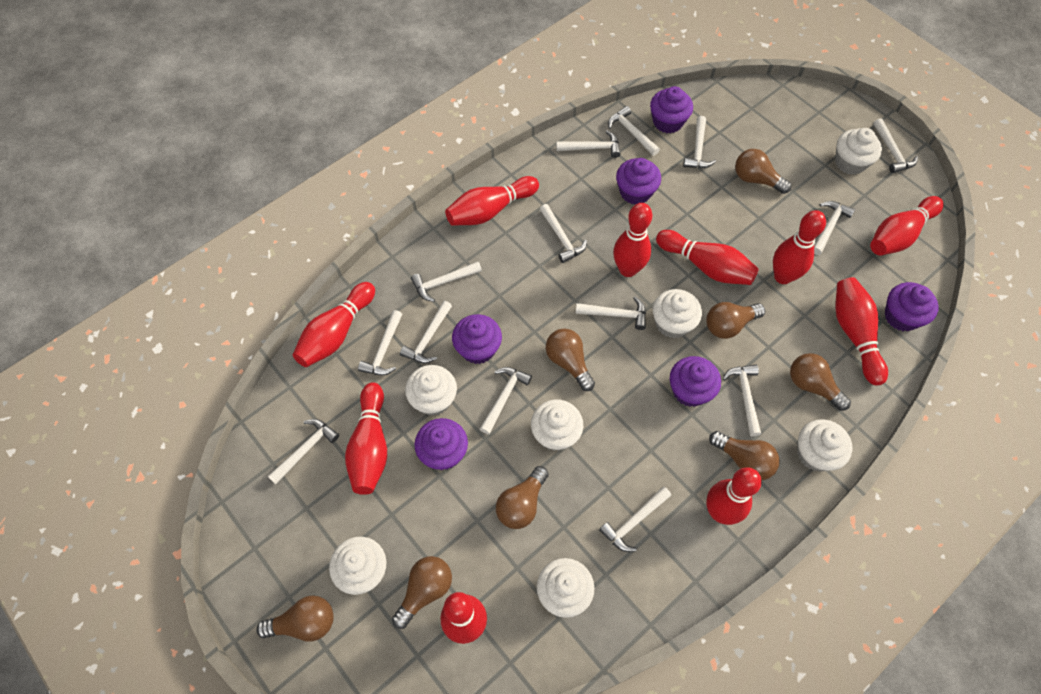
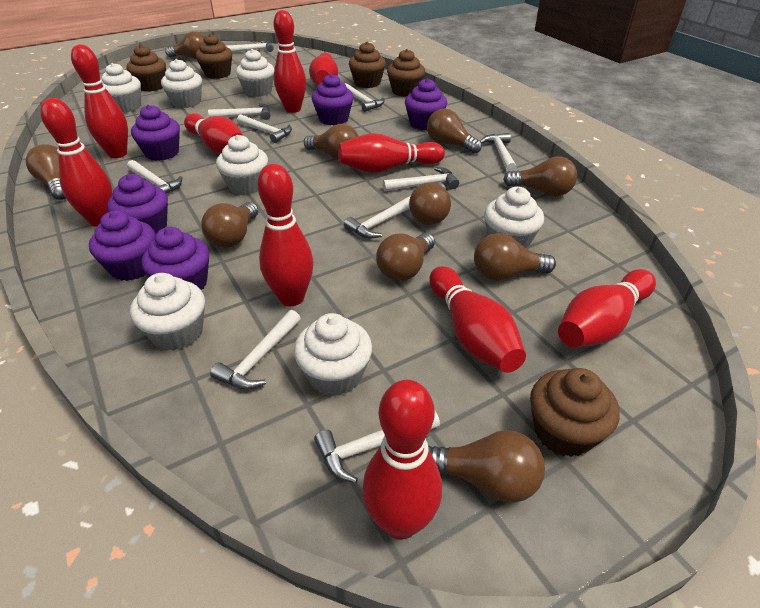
brown cupcake: 0 -> 5
brown light bulb: 8 -> 10
white hammer: 14 -> 10

